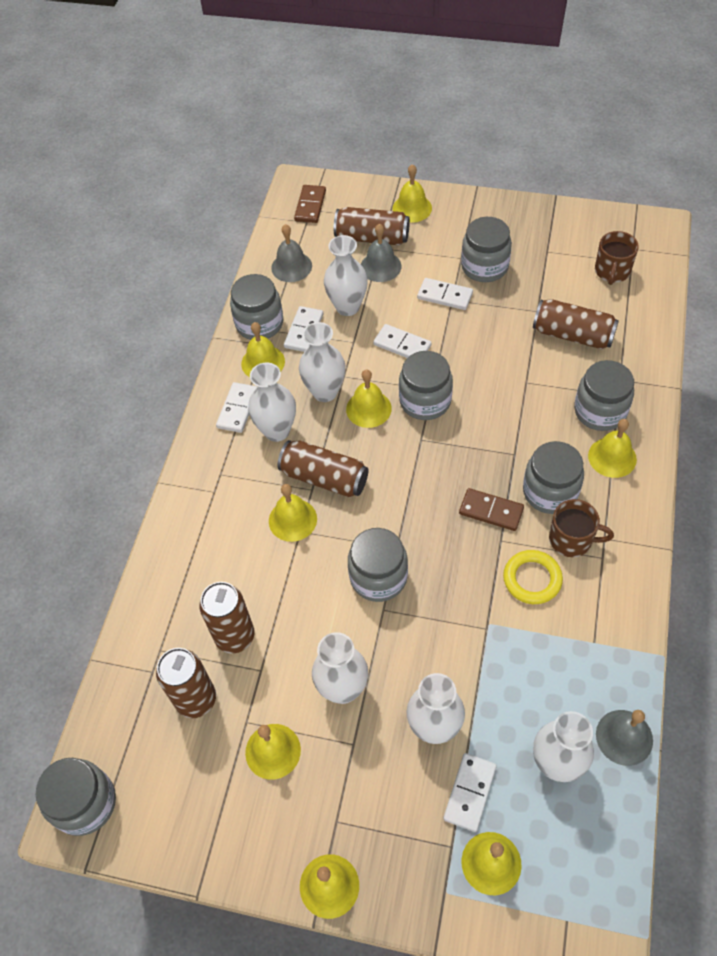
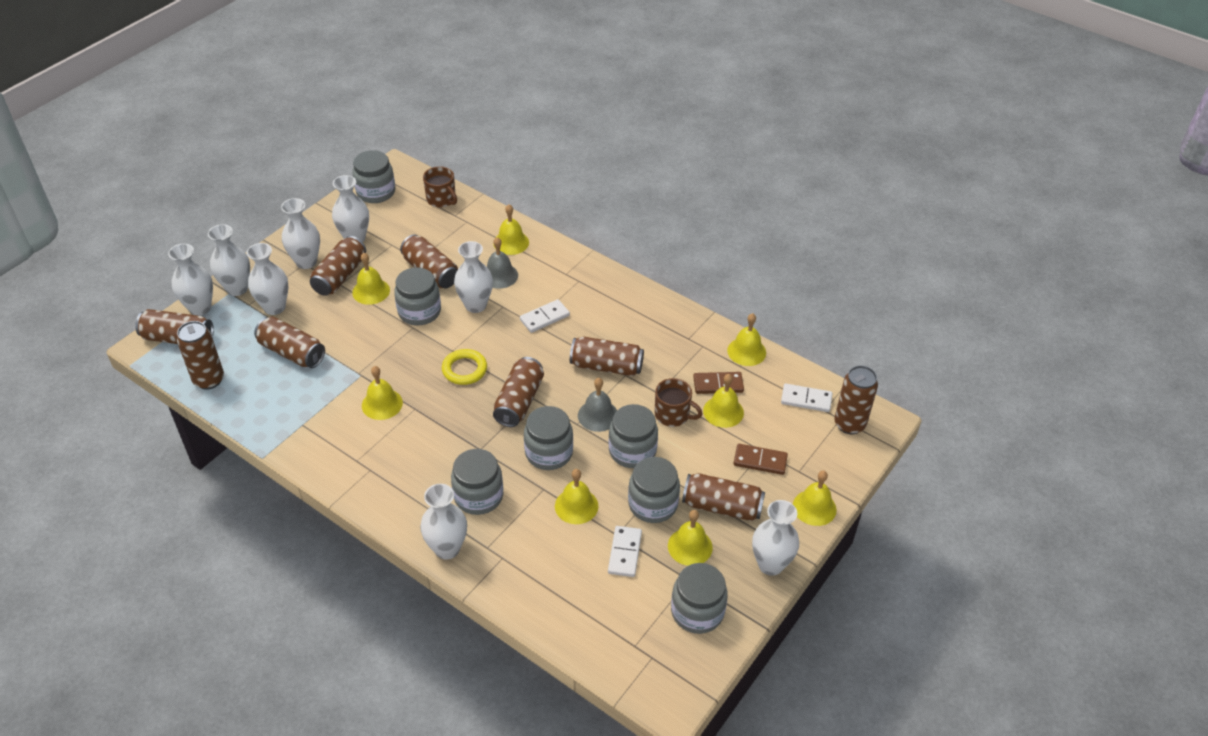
brown can: 5 -> 9
grey bell: 3 -> 2
white domino: 5 -> 3
white vase: 6 -> 8

